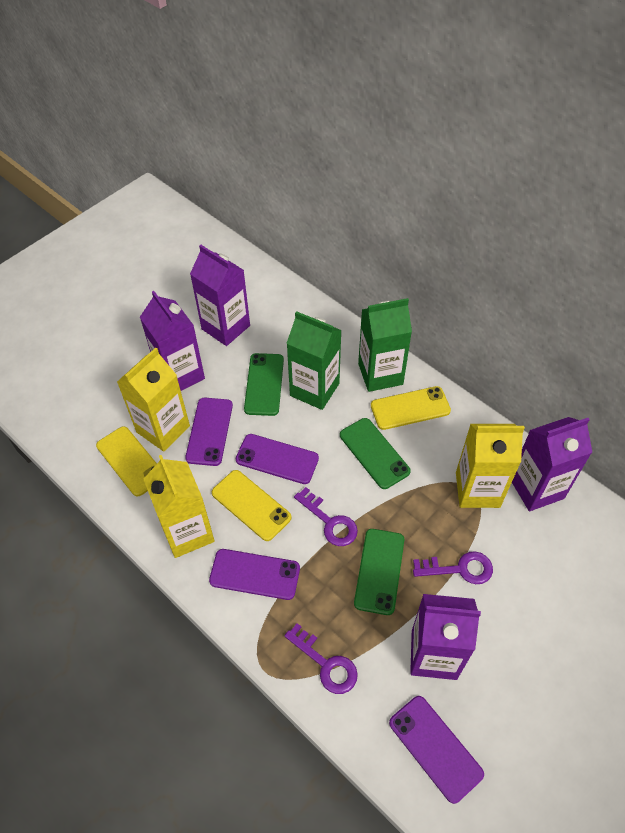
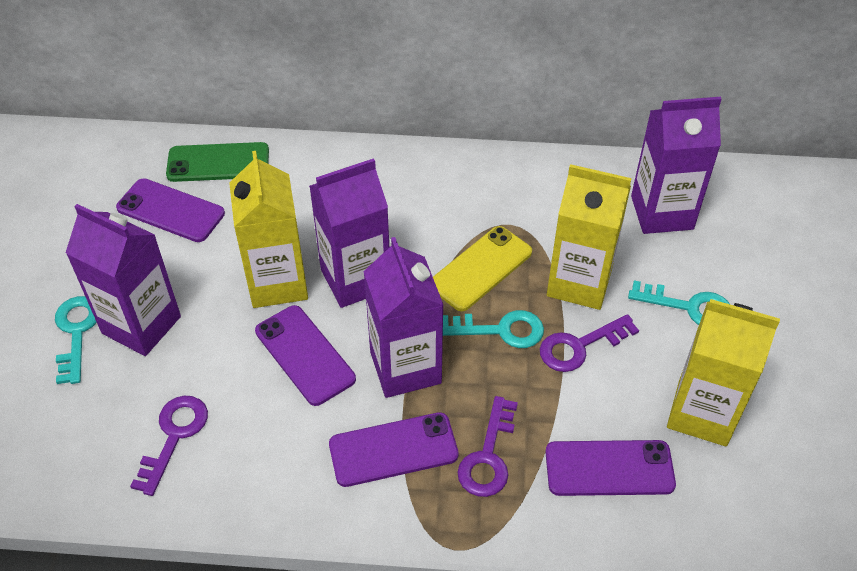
green carton: 2 -> 0
green phone: 3 -> 1
turquoise key: 0 -> 3
yellow phone: 3 -> 1

